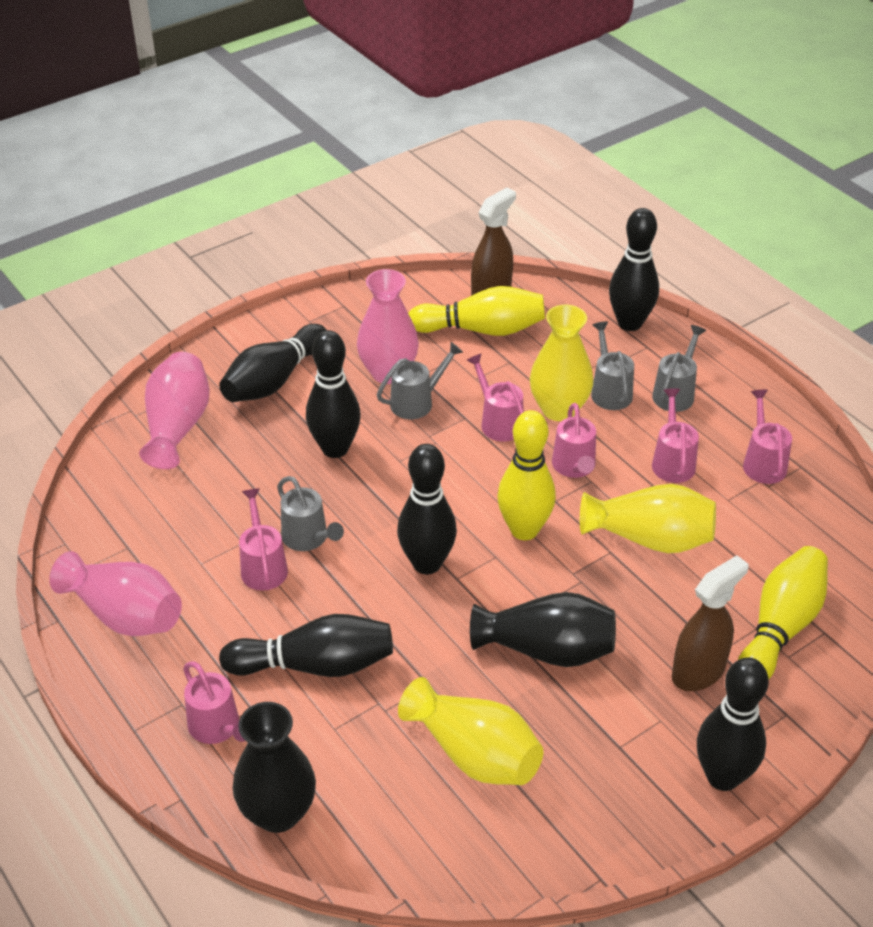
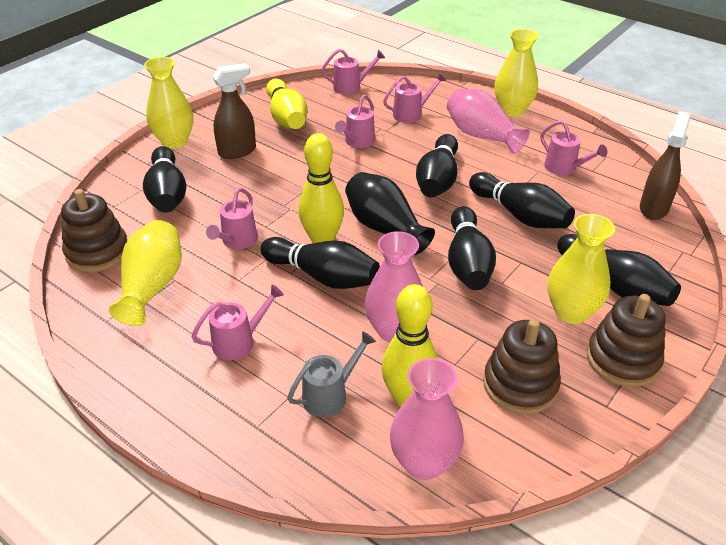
black vase: 2 -> 1
brown stacking toy: 0 -> 3
grey watering can: 4 -> 1
yellow vase: 3 -> 4

